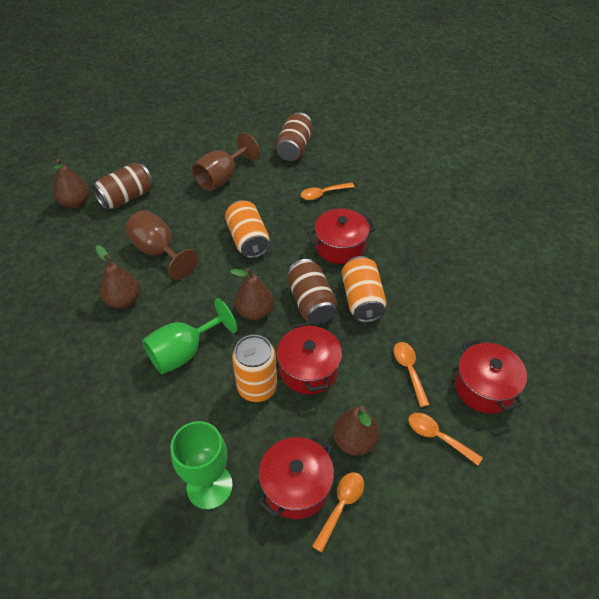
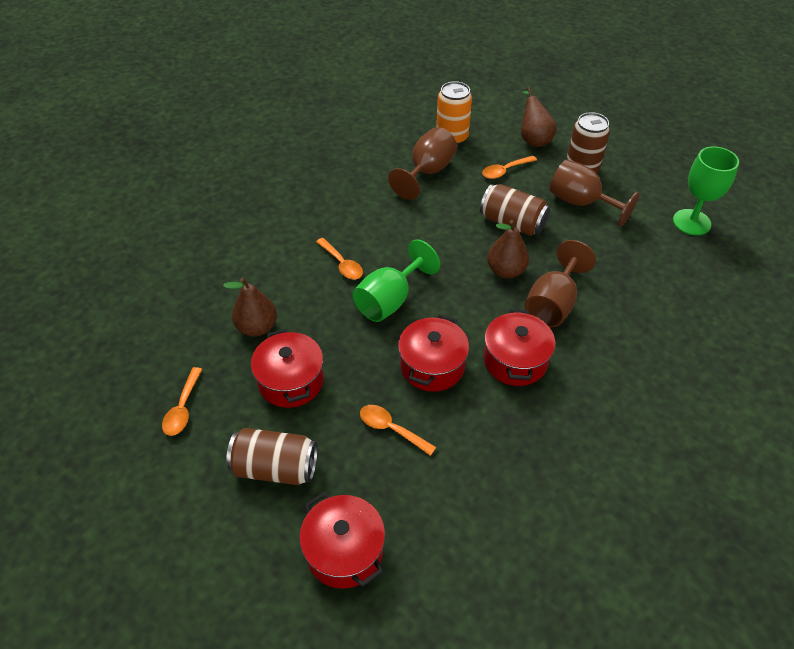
brown goblet: 2 -> 3
brown pear: 4 -> 3
orange can: 3 -> 1

